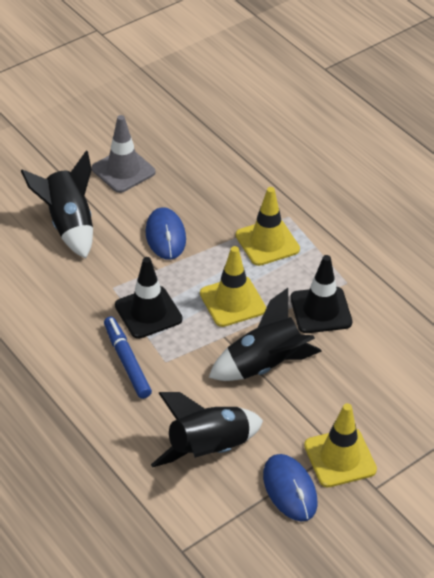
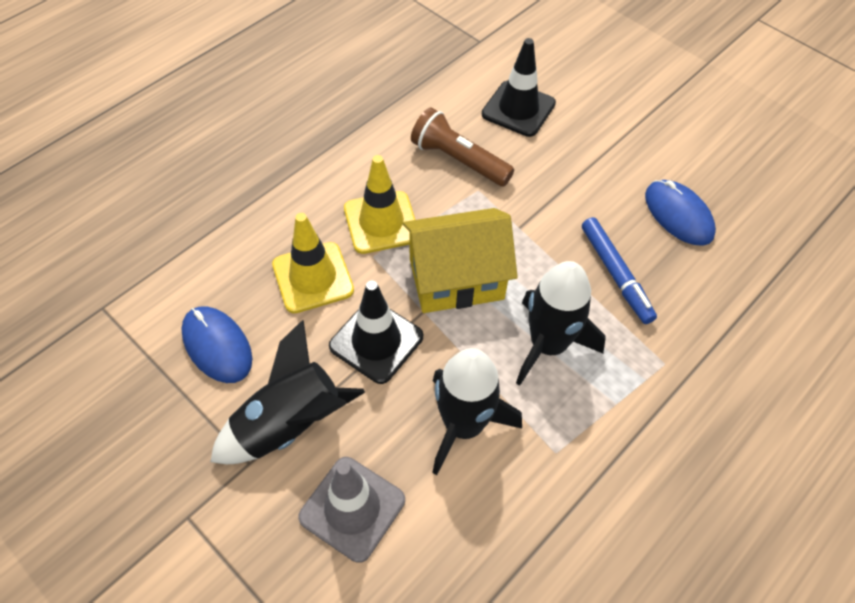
brown flashlight: 0 -> 1
yellow house: 0 -> 1
yellow traffic cone: 3 -> 2

